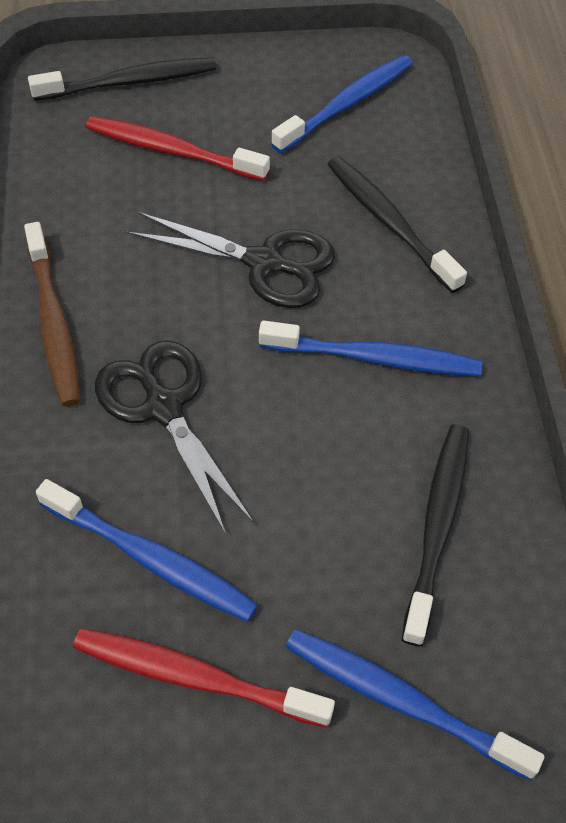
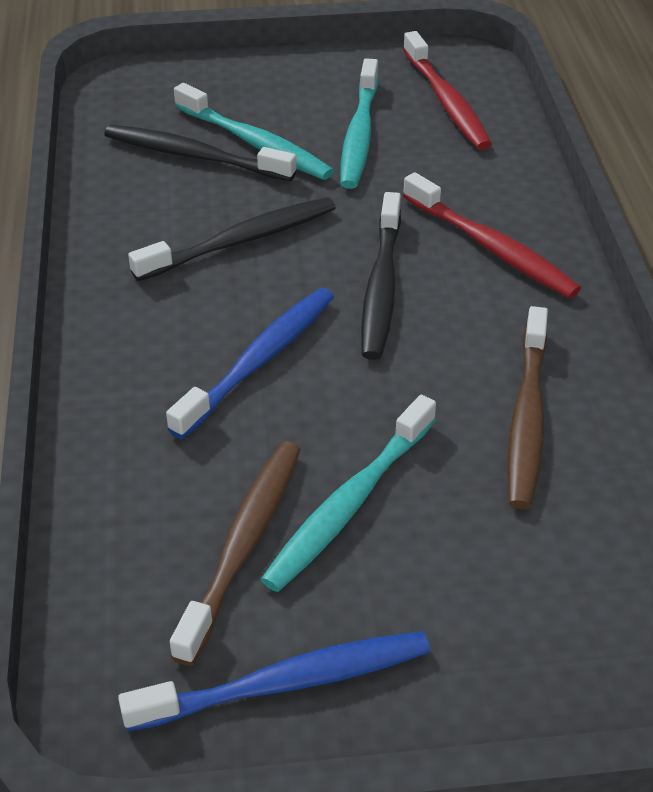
black scissors: 2 -> 0
blue toothbrush: 4 -> 2
brown toothbrush: 1 -> 2
turquoise toothbrush: 0 -> 3

